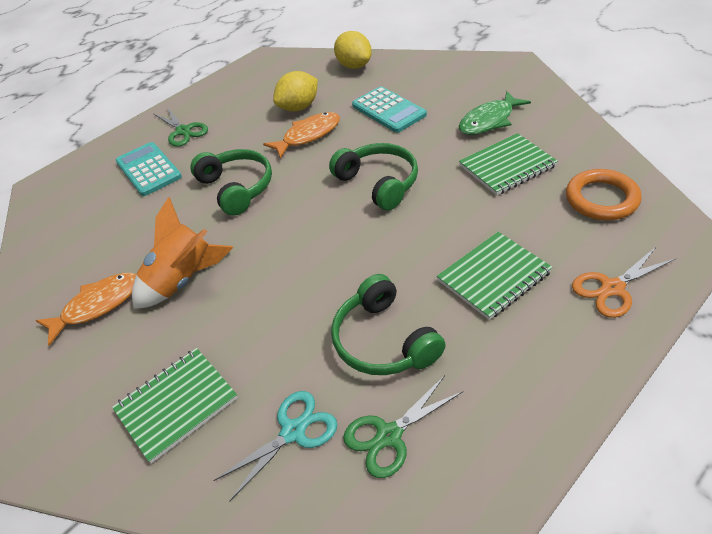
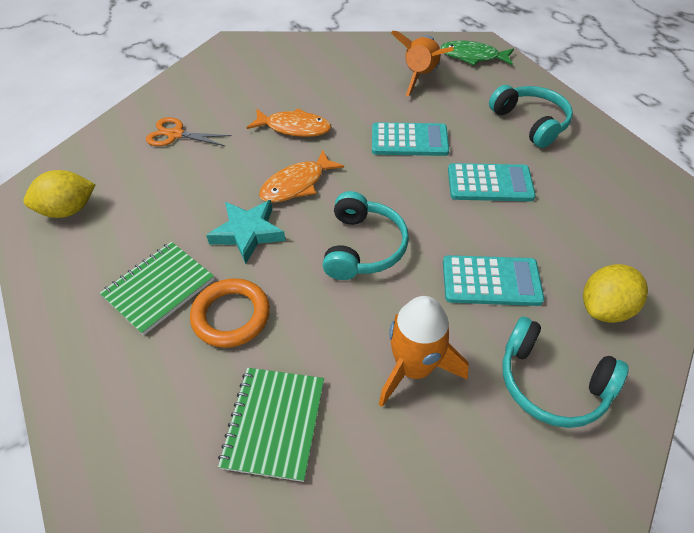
green headphones: 3 -> 0
green notebook: 3 -> 2
green scissors: 2 -> 0
orange rocket: 1 -> 2
turquoise calculator: 2 -> 3
turquoise headphones: 0 -> 3
turquoise scissors: 1 -> 0
turquoise star: 0 -> 1

